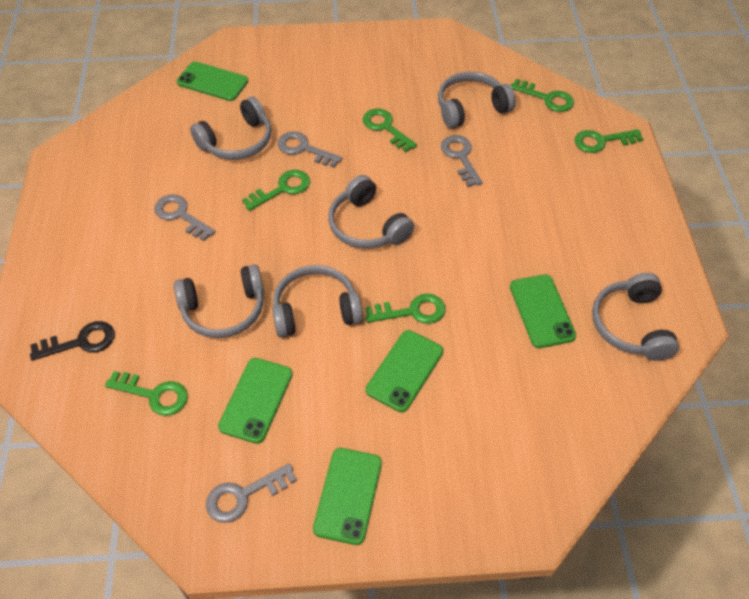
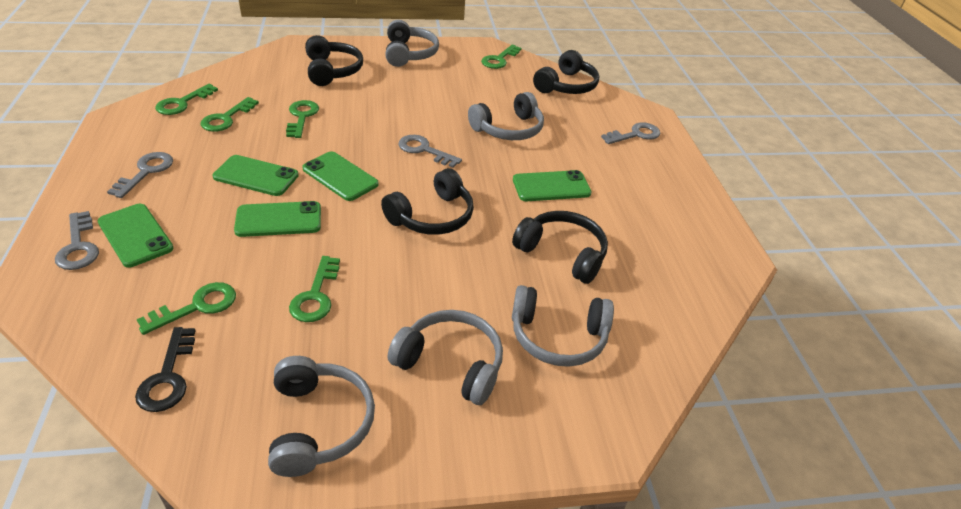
black headphones: 0 -> 4
grey headphones: 6 -> 5

